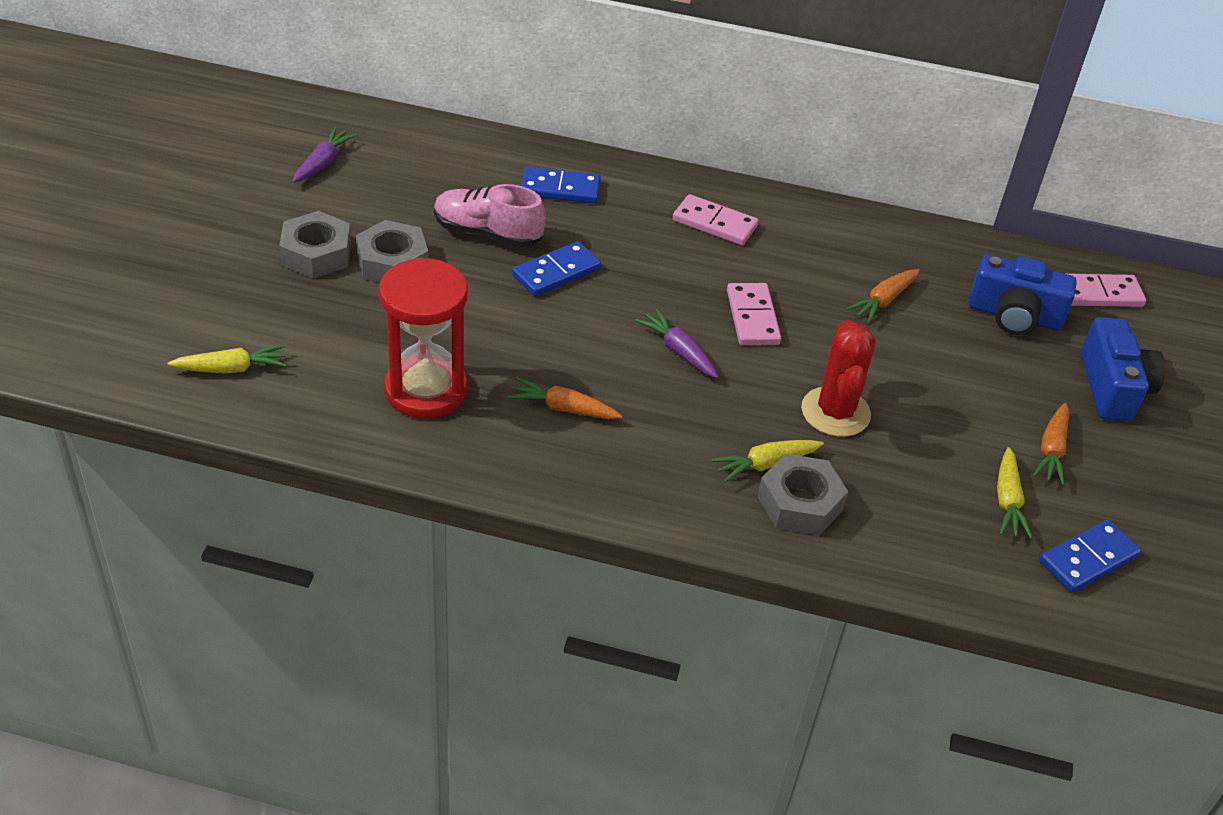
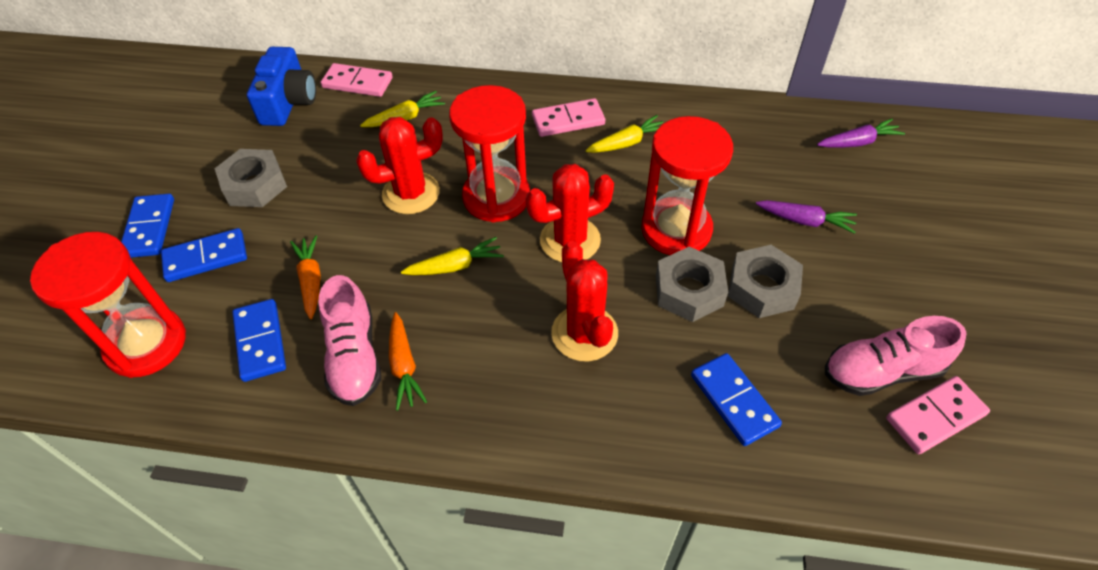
blue camera: 2 -> 1
blue domino: 3 -> 4
orange carrot: 3 -> 2
pink shoe: 1 -> 2
red cactus: 1 -> 3
red hourglass: 1 -> 3

